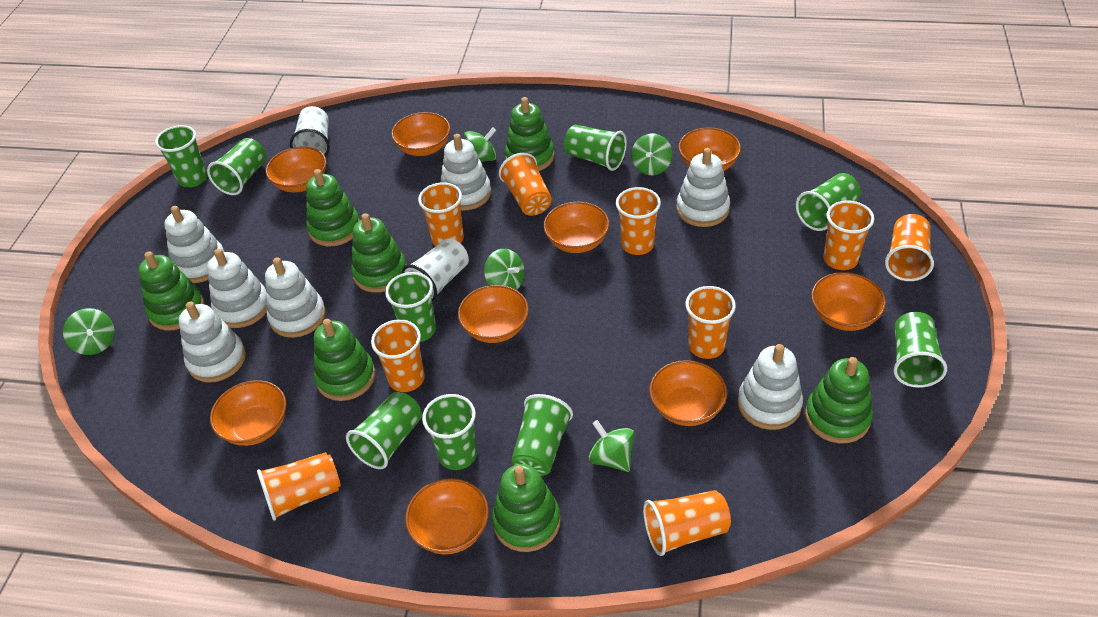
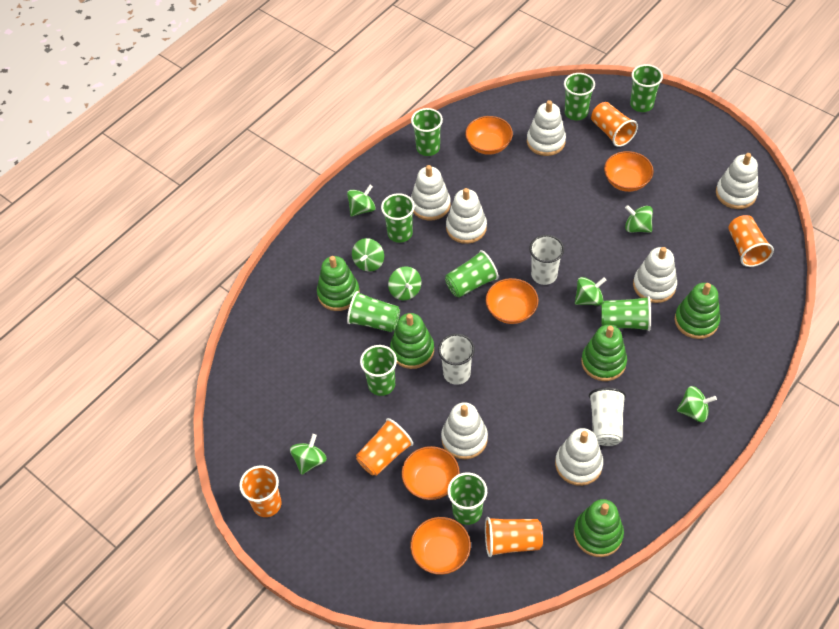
green spinning top: 5 -> 7
green stacking toy: 7 -> 5
orange bowl: 9 -> 5
orange cup: 9 -> 5
white cup: 2 -> 3

